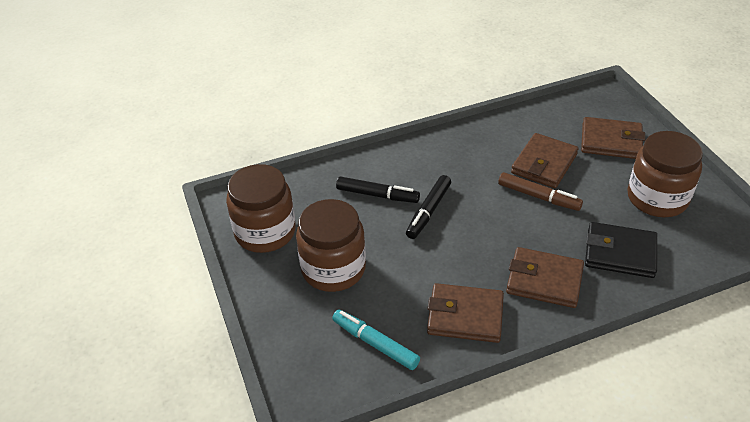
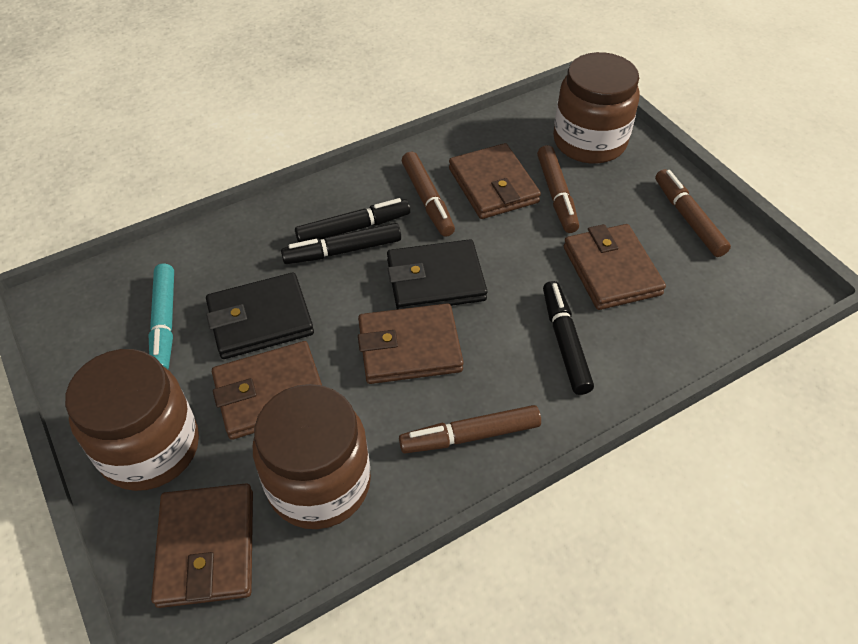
black marker: 2 -> 3
black wallet: 1 -> 2
brown marker: 1 -> 4
brown wallet: 4 -> 5

